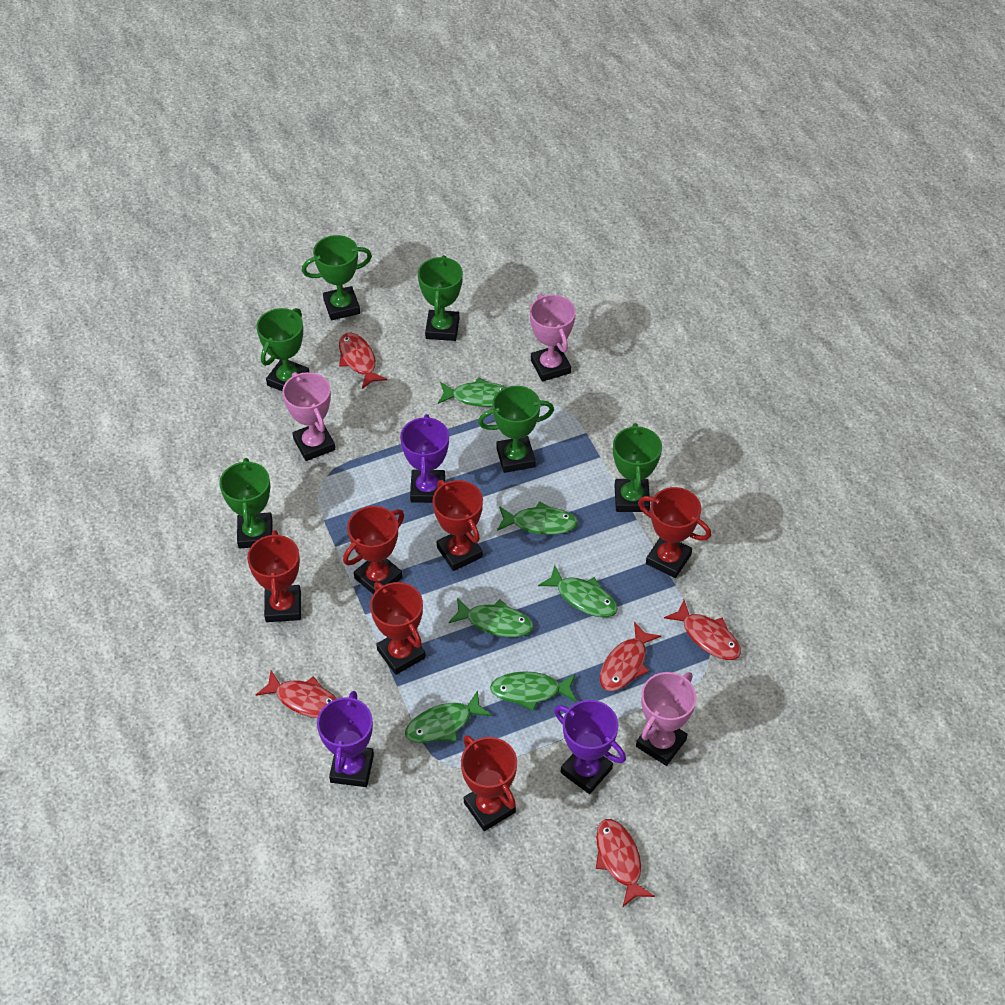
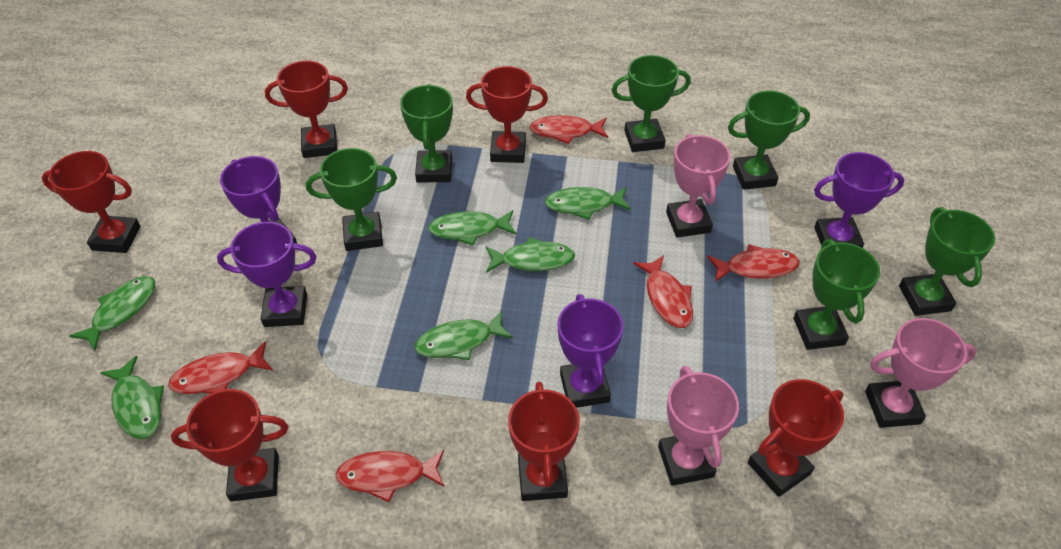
purple trophy: 3 -> 4

